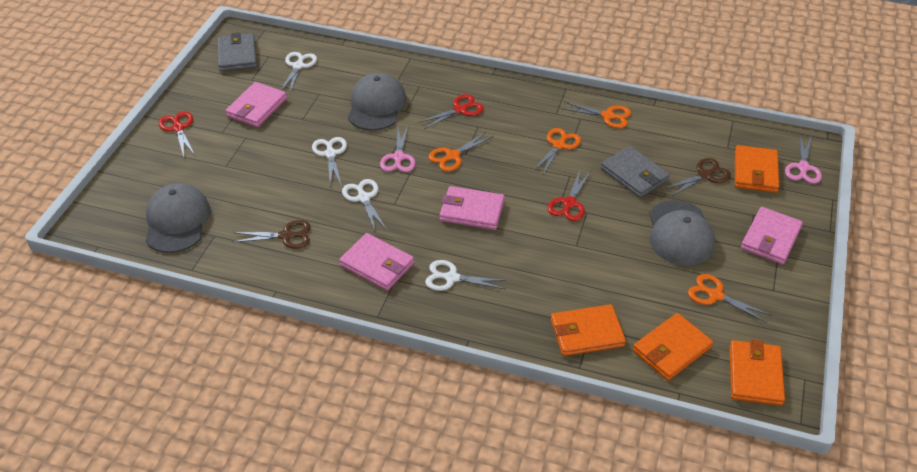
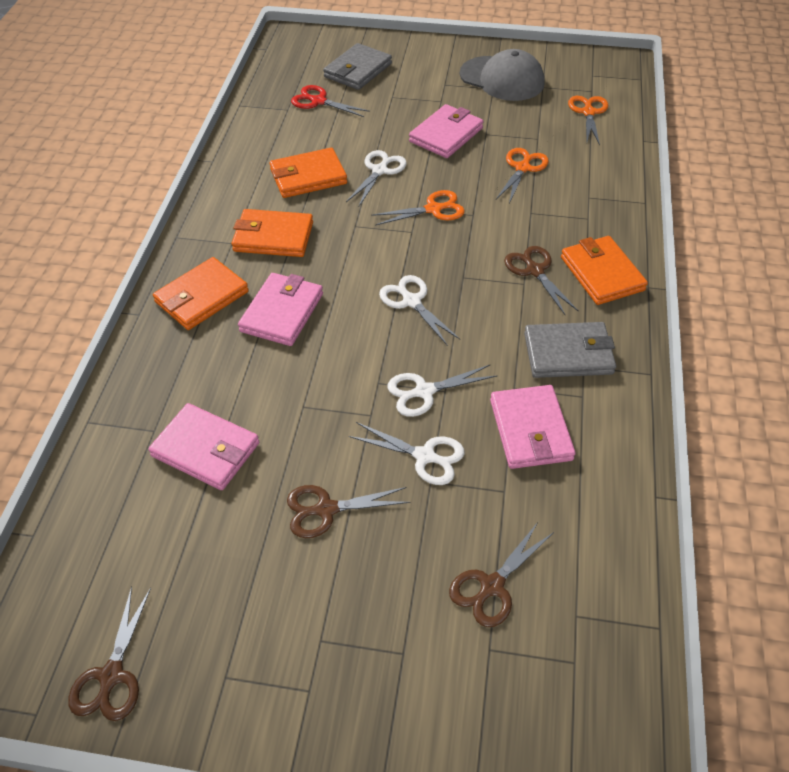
brown scissors: 2 -> 4
grey cap: 3 -> 1
orange scissors: 4 -> 3
pink scissors: 2 -> 0
red scissors: 3 -> 1

